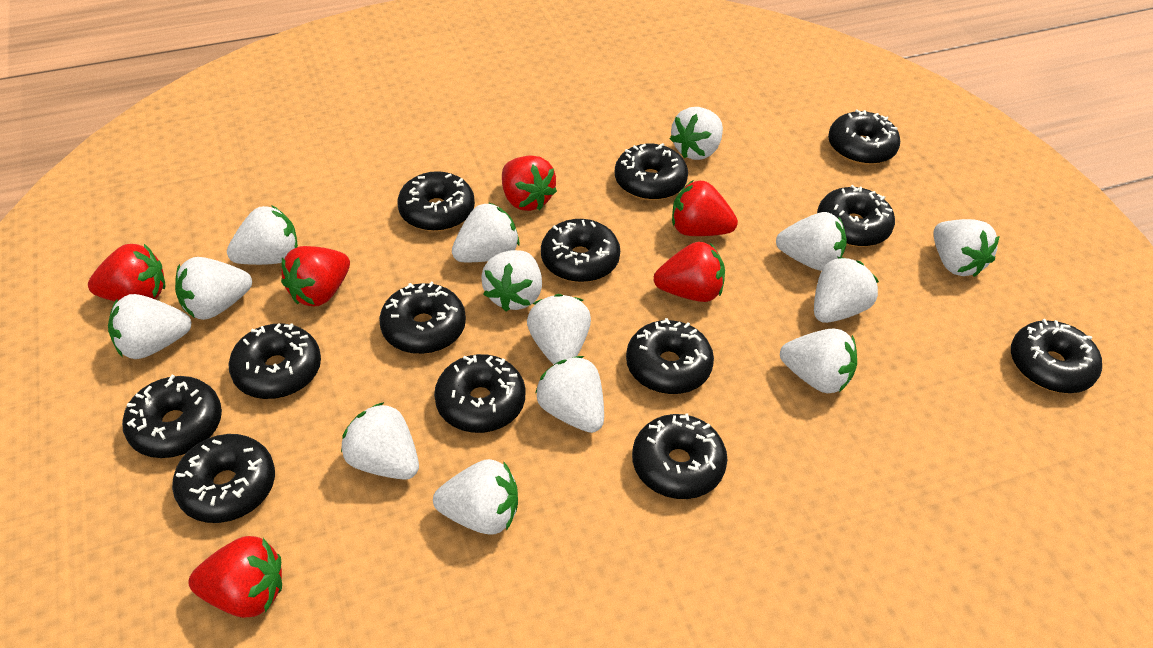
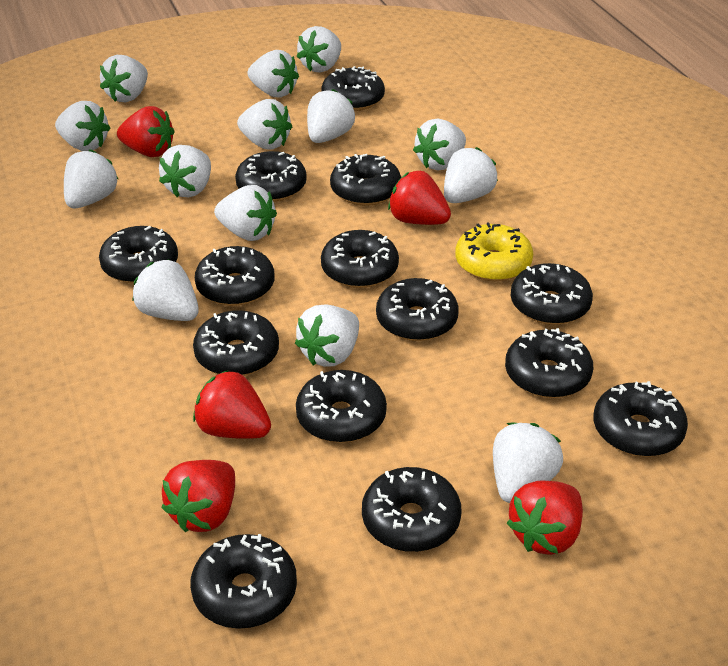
black donut: 13 -> 14
red strawberry: 6 -> 5
yellow donut: 0 -> 1

